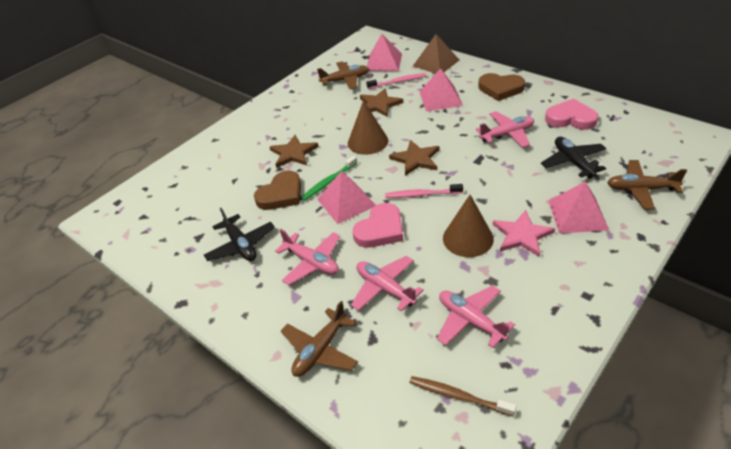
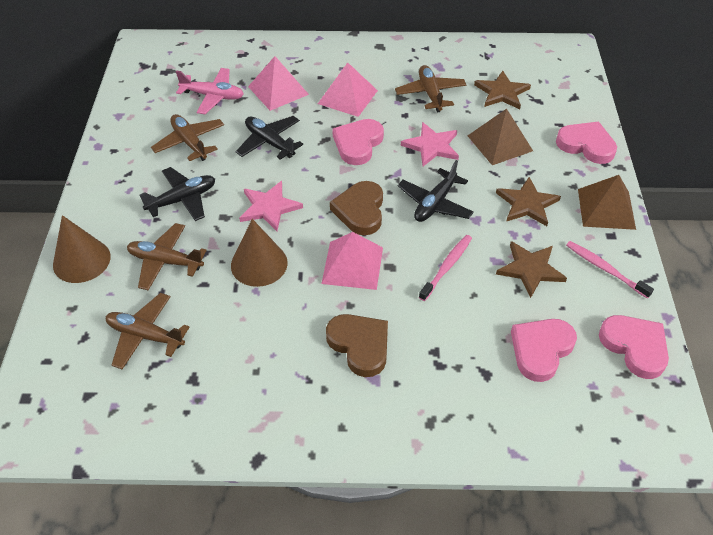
black plane: 2 -> 3
brown plane: 3 -> 4
brown pyramid: 1 -> 2
brown toothbrush: 1 -> 0
green toothbrush: 1 -> 0
pink heart: 2 -> 4
pink plane: 4 -> 1
pink pyramid: 4 -> 3
pink star: 1 -> 2

